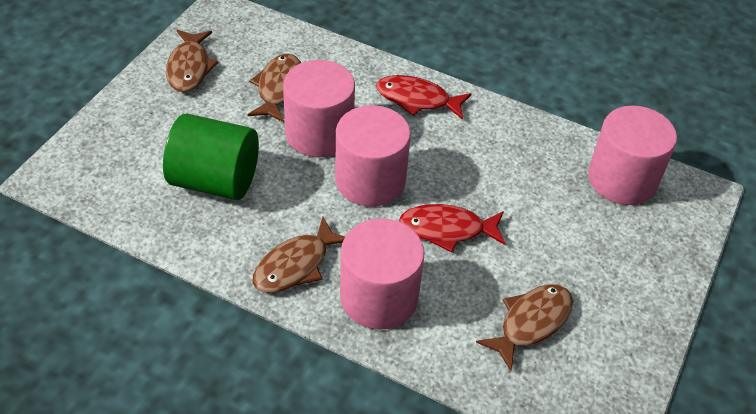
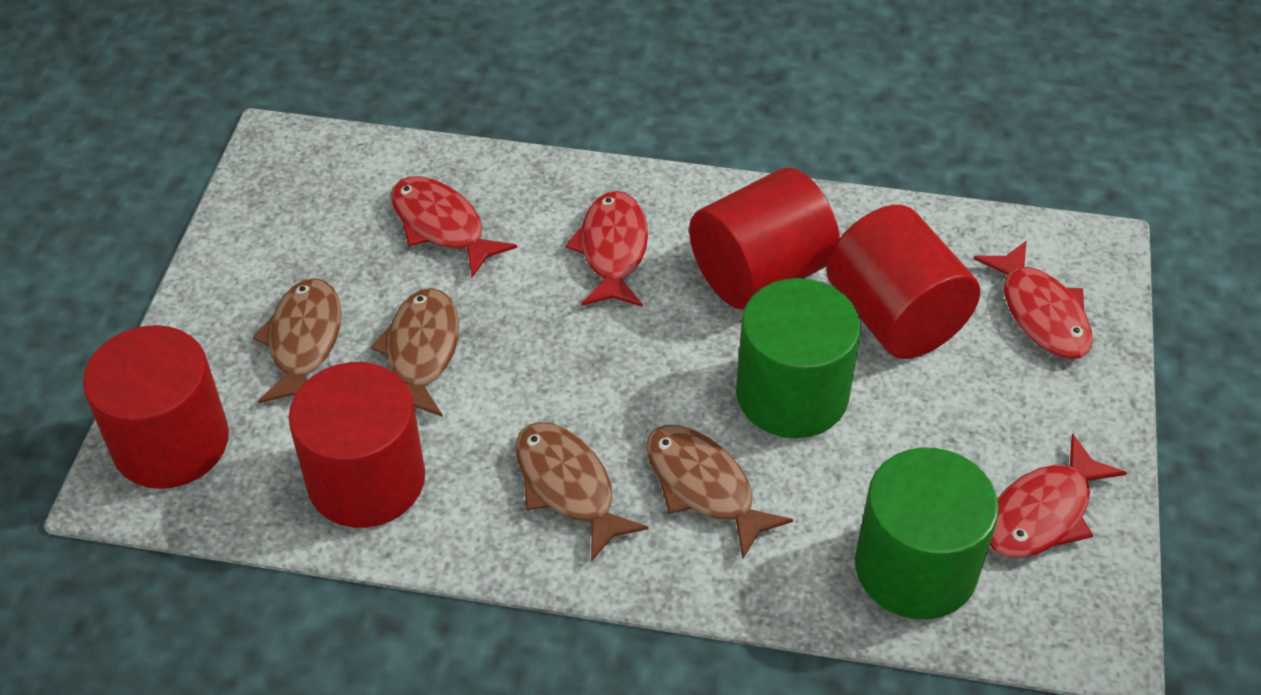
green cylinder: 1 -> 2
pink cylinder: 4 -> 0
red cylinder: 0 -> 4
red fish: 2 -> 4

